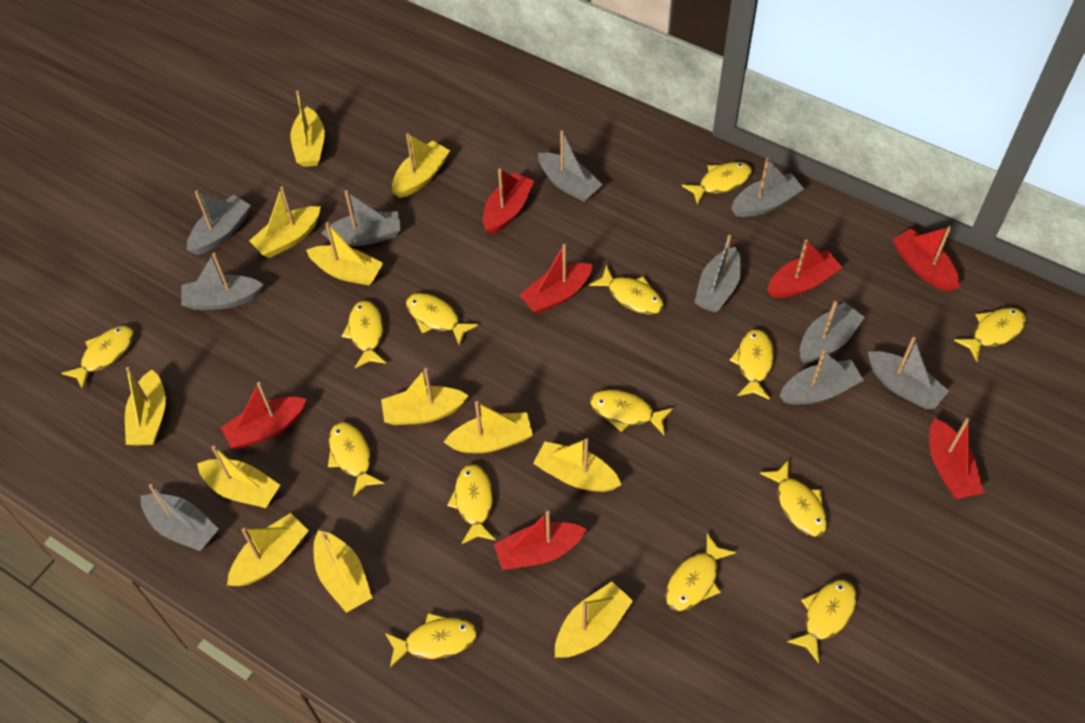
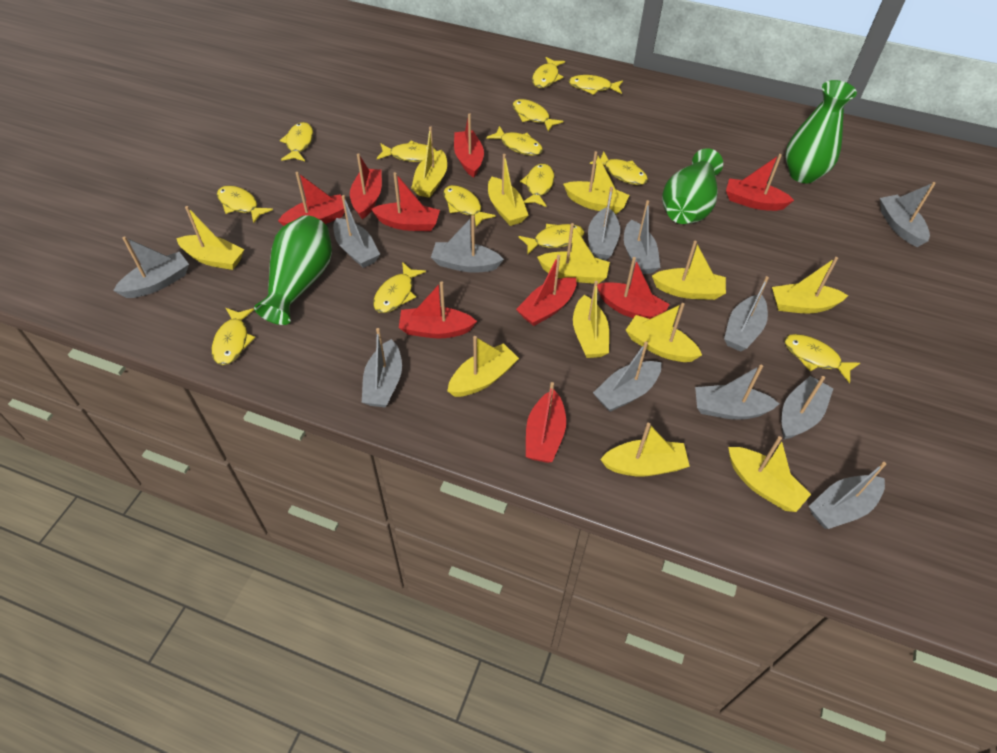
green vase: 0 -> 3
grey boat: 10 -> 12
red boat: 7 -> 9

